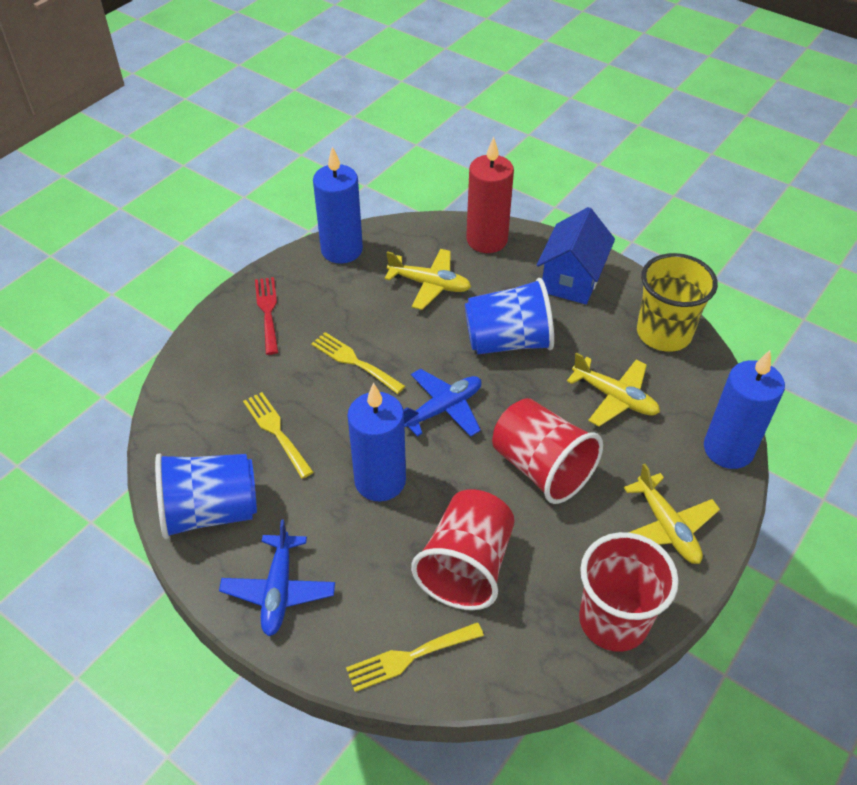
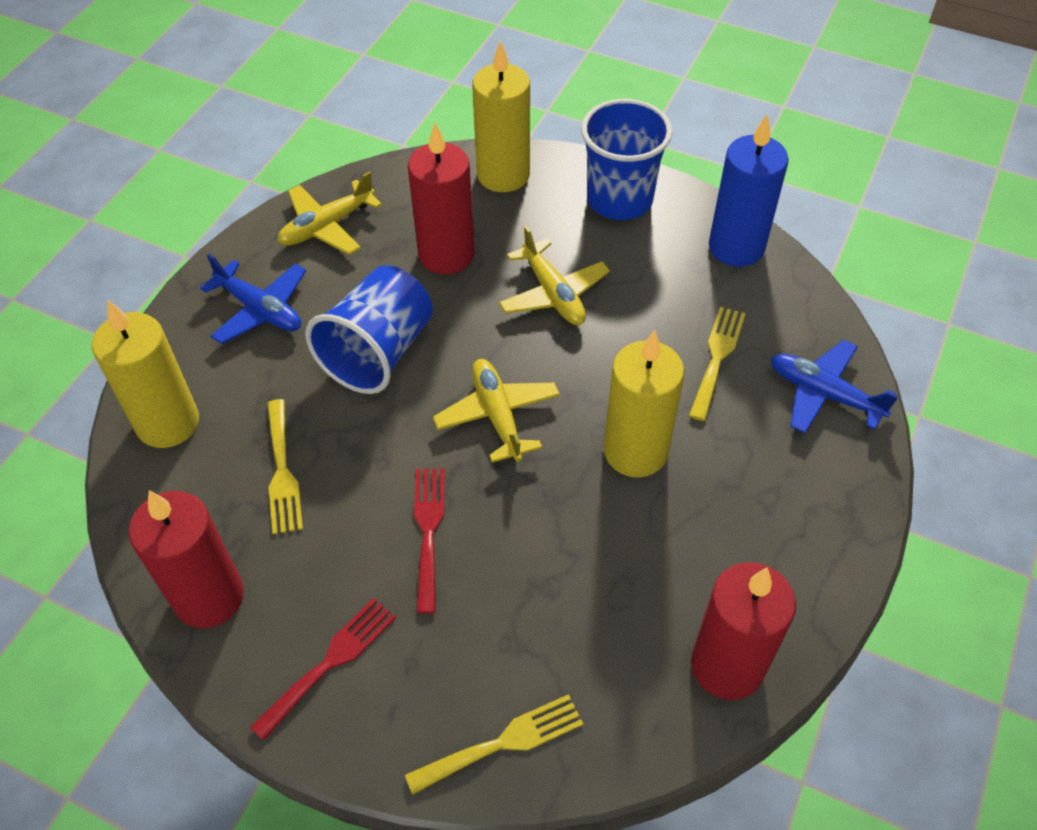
blue candle: 3 -> 1
blue house: 1 -> 0
red candle: 1 -> 3
red cup: 3 -> 0
red fork: 1 -> 2
yellow candle: 0 -> 3
yellow cup: 1 -> 0

